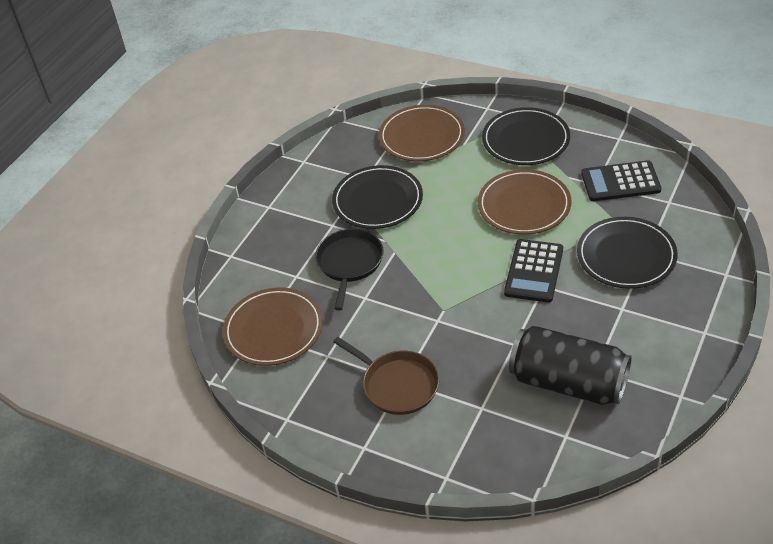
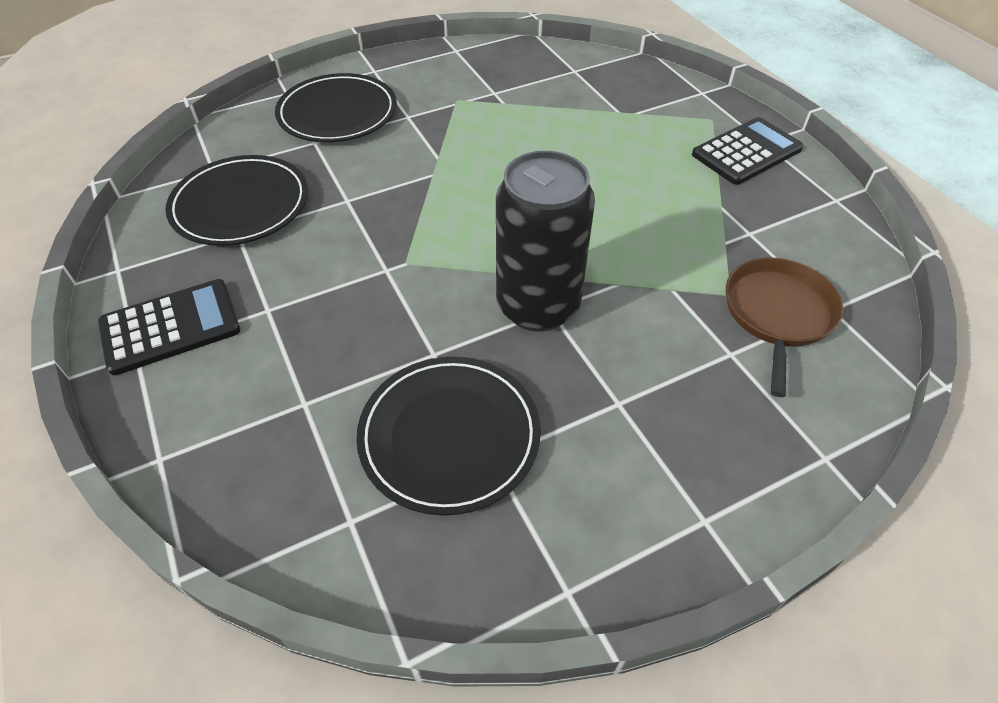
black pan: 1 -> 0
brown plate: 3 -> 0

